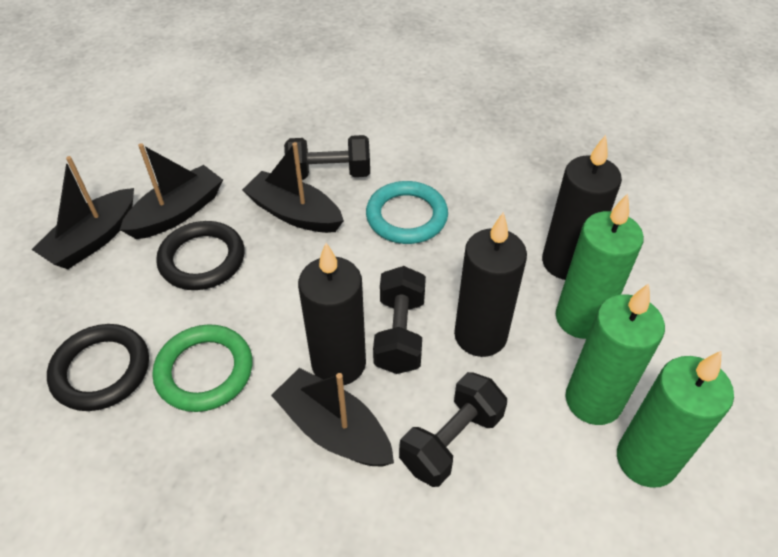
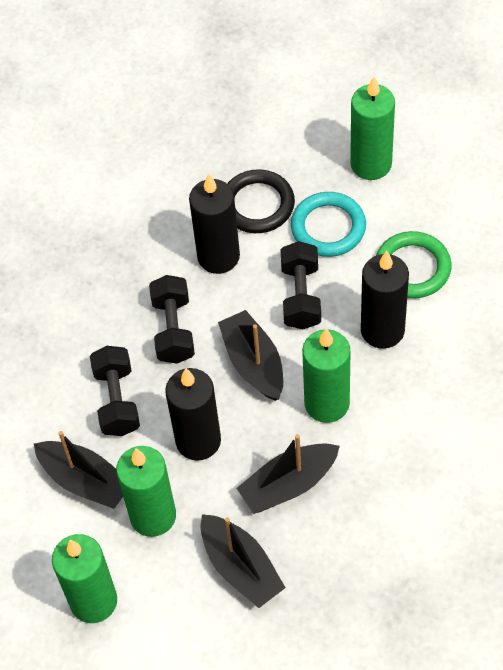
black ring: 2 -> 1
green candle: 3 -> 4

